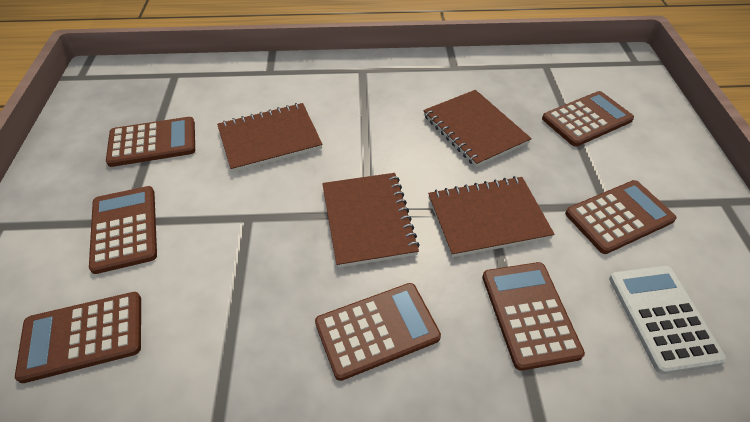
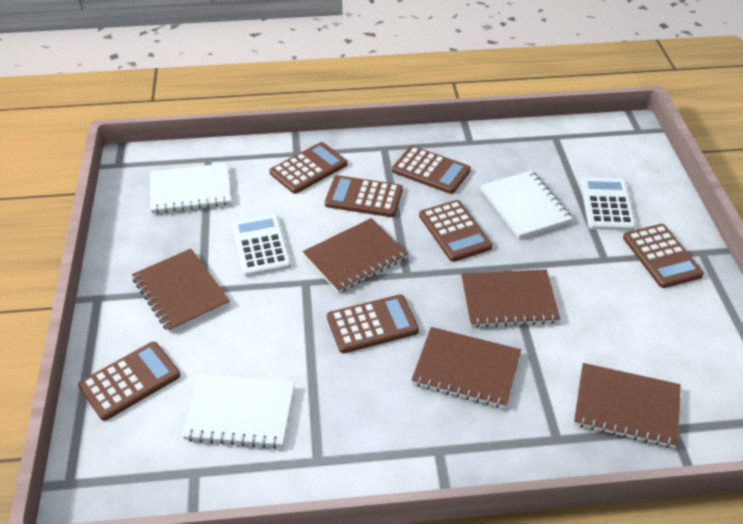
brown notebook: 4 -> 5
white calculator: 1 -> 2
white notebook: 0 -> 3

